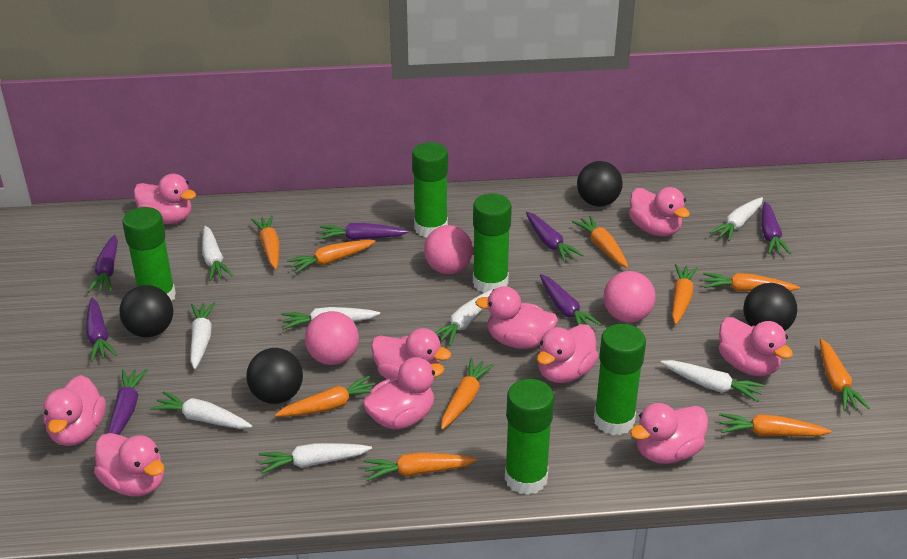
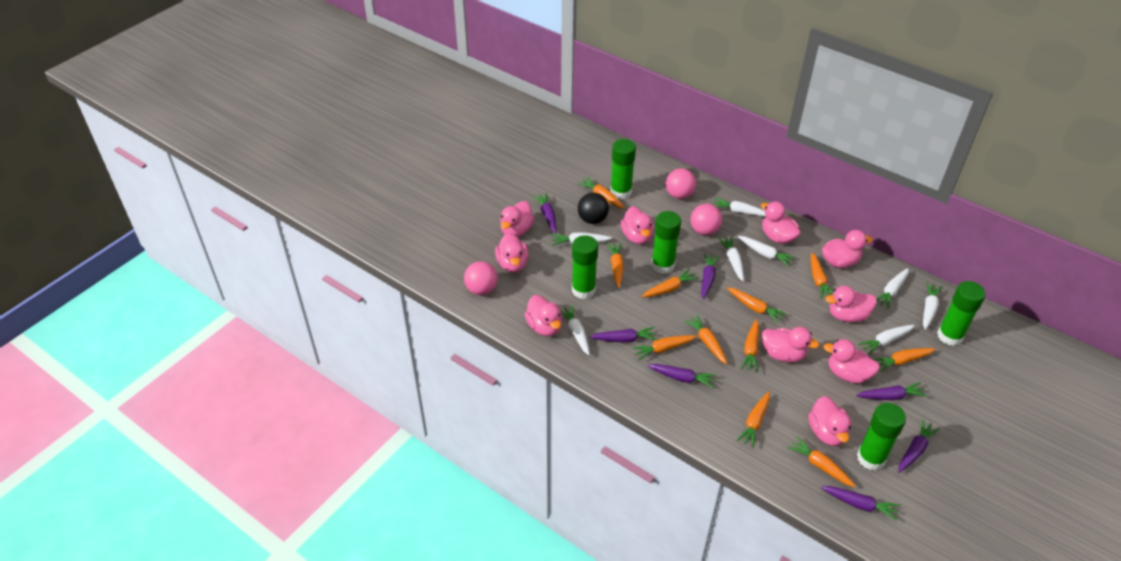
black ball: 4 -> 1
orange carrot: 10 -> 11

